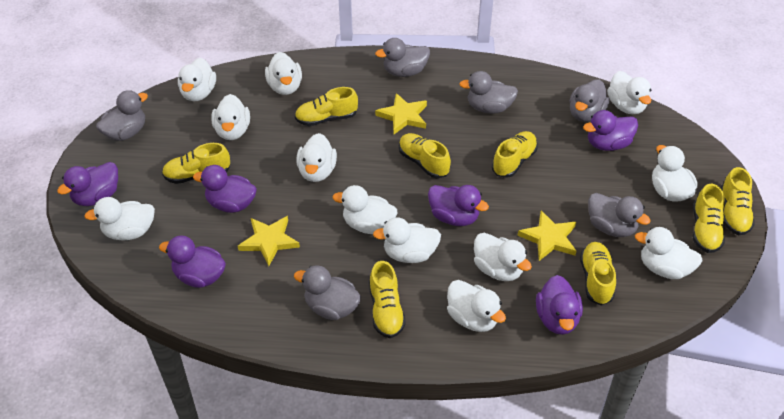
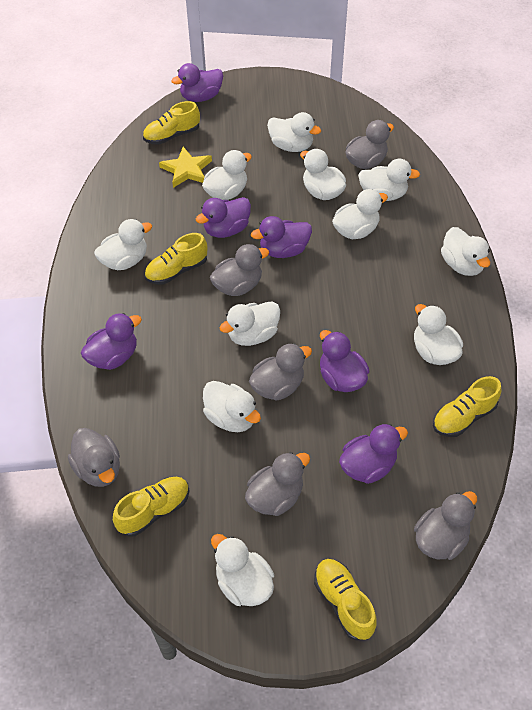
white duck: 12 -> 11
yellow shoe: 8 -> 5
yellow star: 3 -> 1

